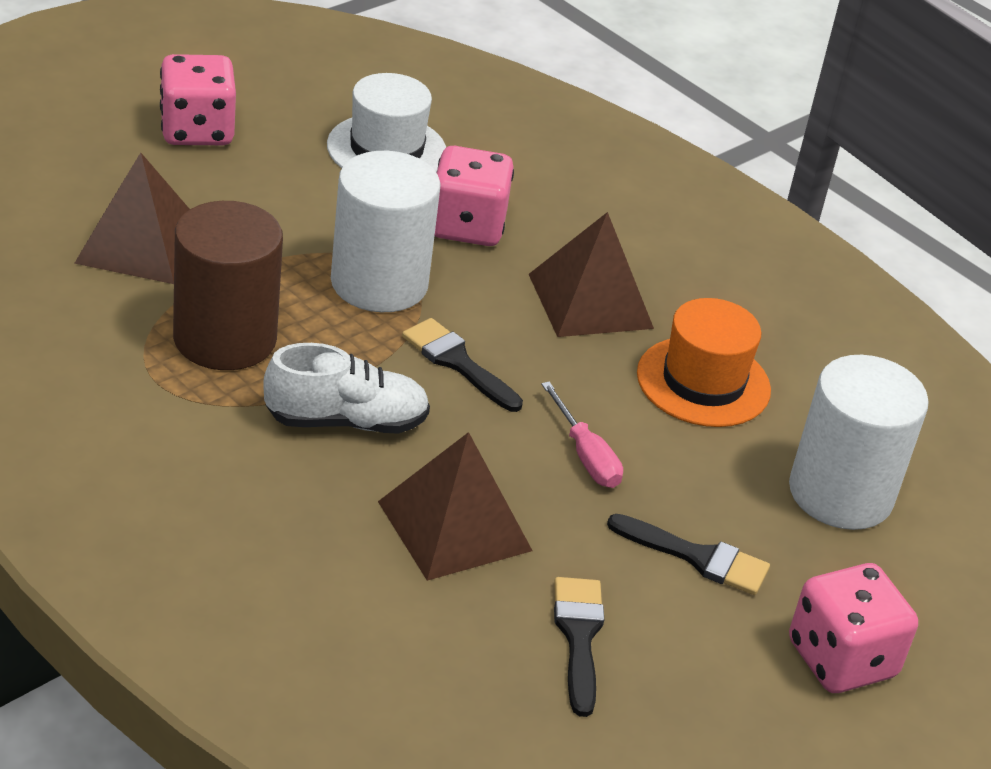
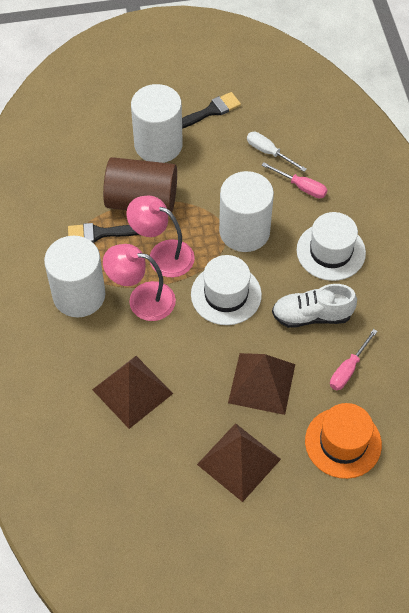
black brush: 3 -> 2
pink dice: 3 -> 0
pink lamp: 0 -> 2
pink screwdriver: 1 -> 2
white cylinder: 2 -> 3
white hat: 1 -> 2
white screwdriver: 0 -> 1

